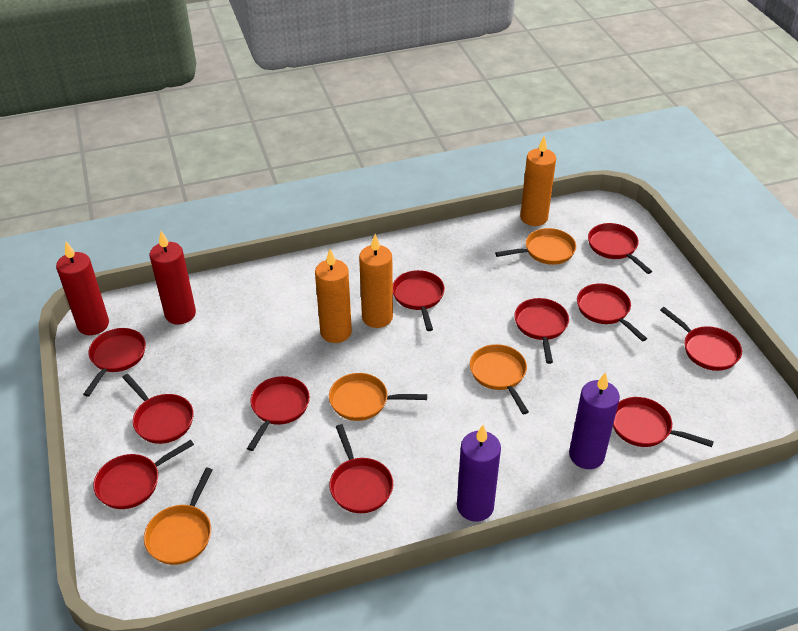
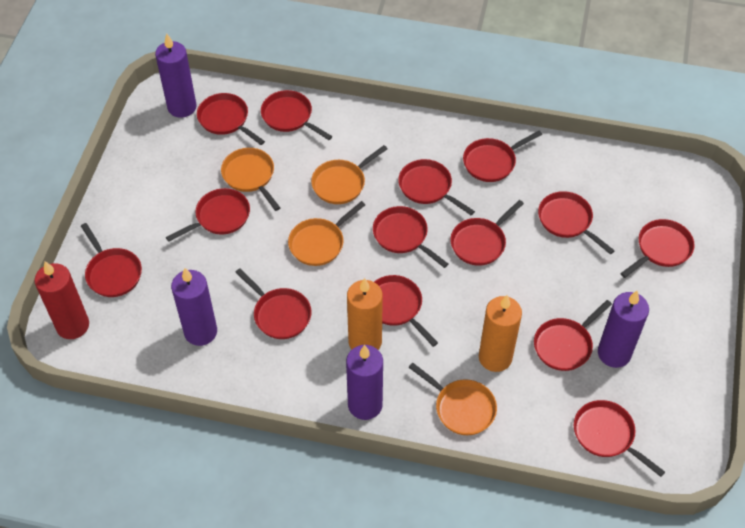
orange candle: 3 -> 2
purple candle: 2 -> 4
red candle: 2 -> 1
red pan: 11 -> 14

